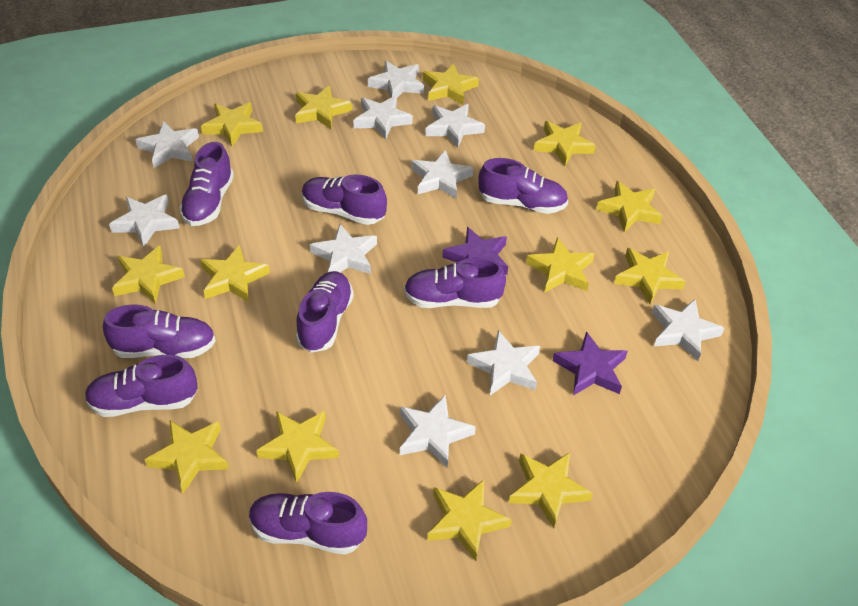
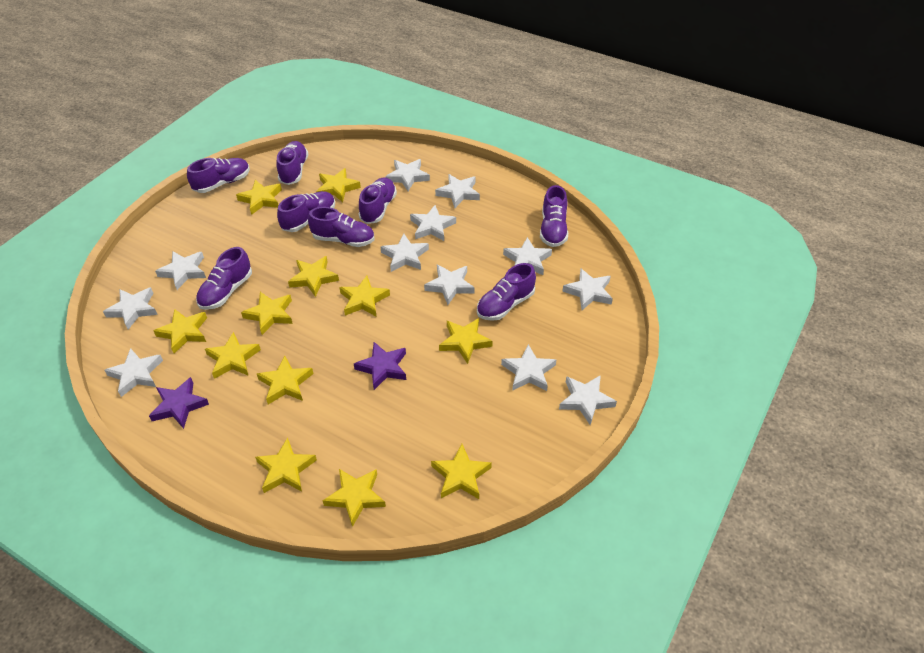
white star: 10 -> 12
yellow star: 13 -> 12

